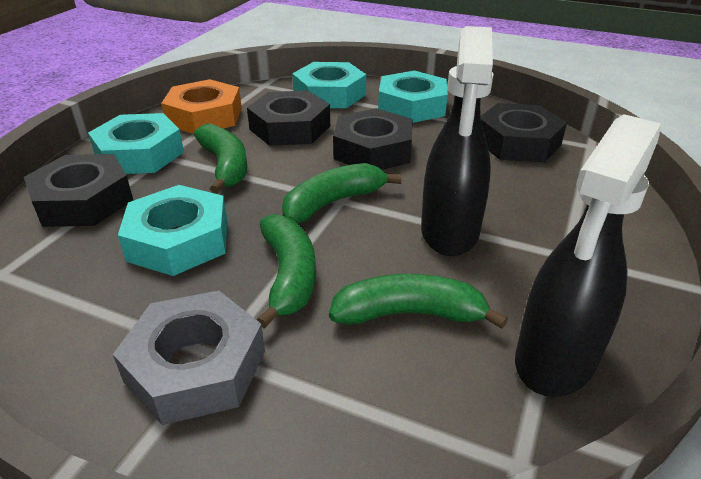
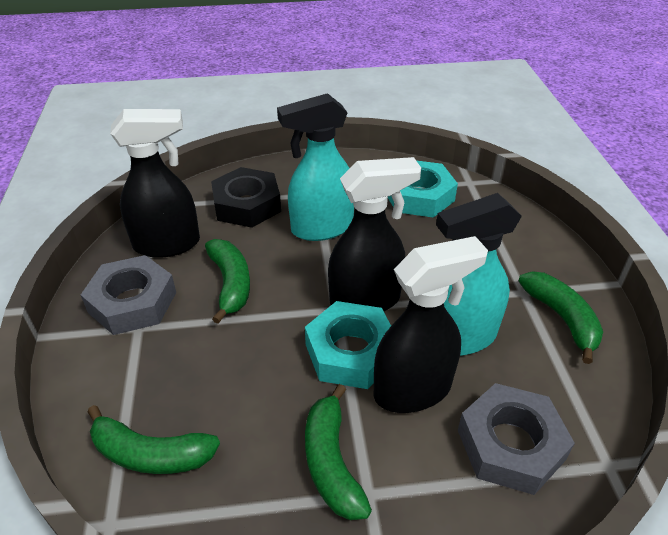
black nut: 4 -> 1
black spray bottle: 2 -> 3
grey nut: 1 -> 2
orange nut: 1 -> 0
turquoise nut: 4 -> 2
turquoise spray bottle: 0 -> 2

